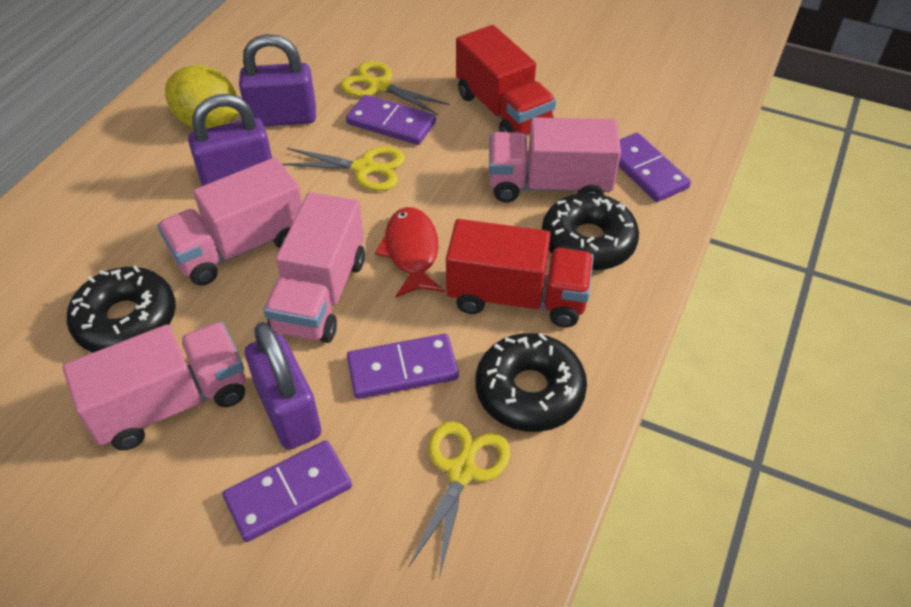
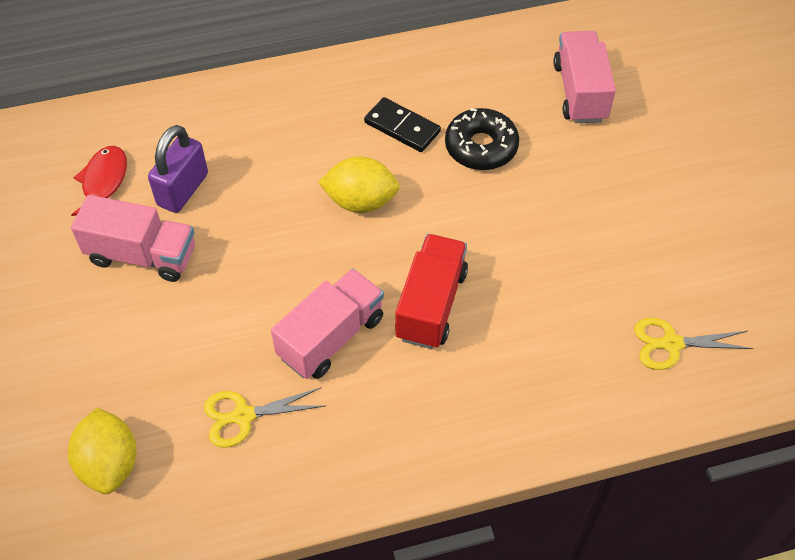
black domino: 0 -> 1
black donut: 3 -> 1
pink truck: 4 -> 3
purple domino: 4 -> 0
purple padlock: 3 -> 1
red truck: 2 -> 1
yellow lemon: 1 -> 2
yellow scissors: 3 -> 2

